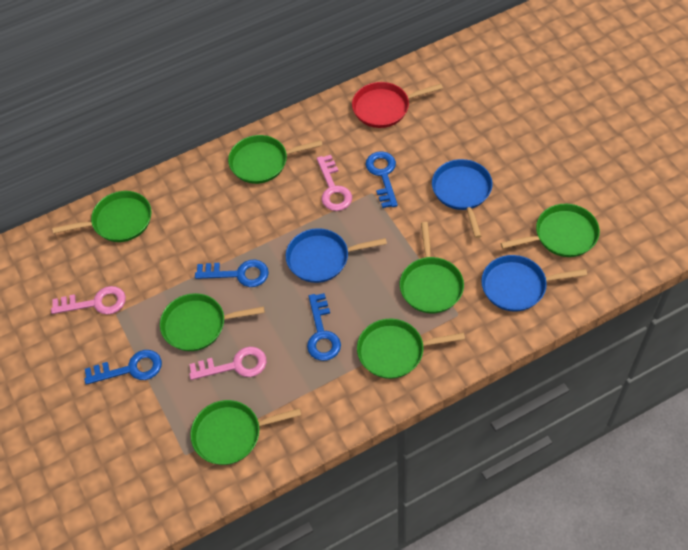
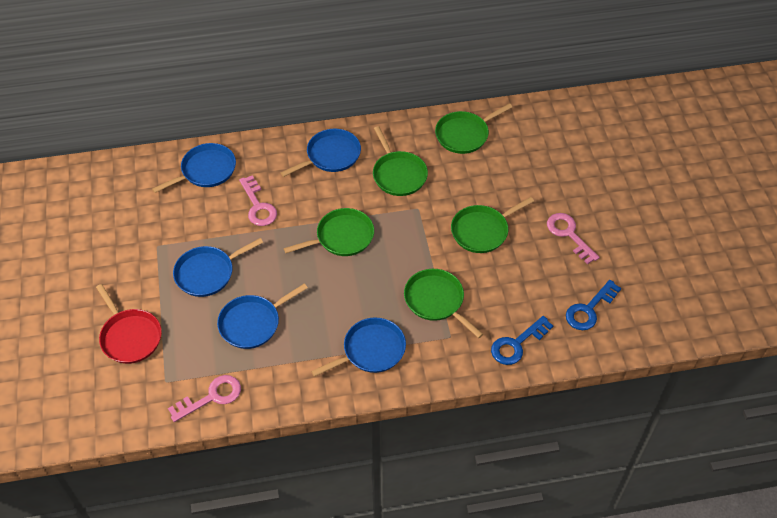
blue key: 4 -> 2
blue pan: 3 -> 5
green pan: 7 -> 5

